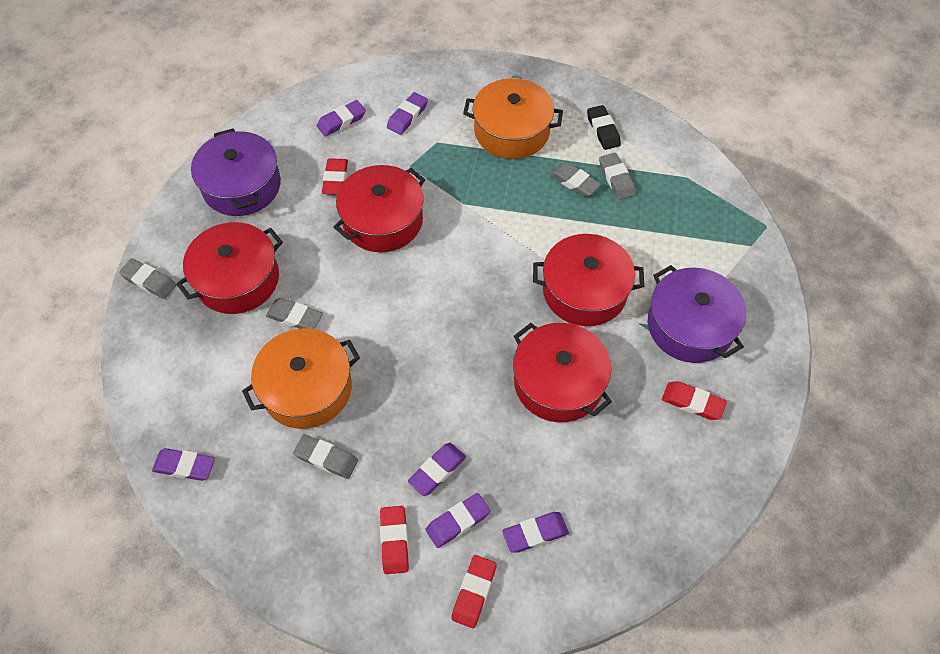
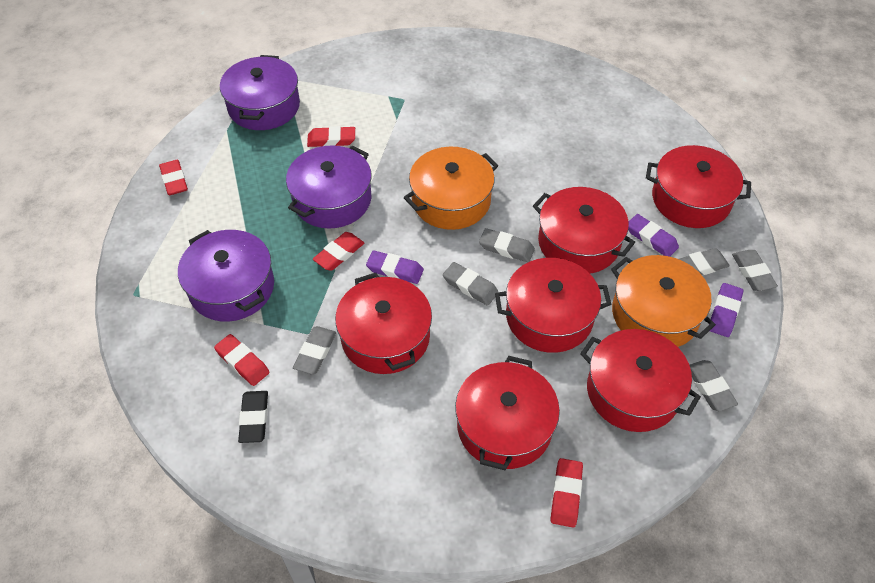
grey eraser: 5 -> 6
purple eraser: 6 -> 3
purple pot: 2 -> 3
red eraser: 4 -> 5
red pot: 4 -> 6

